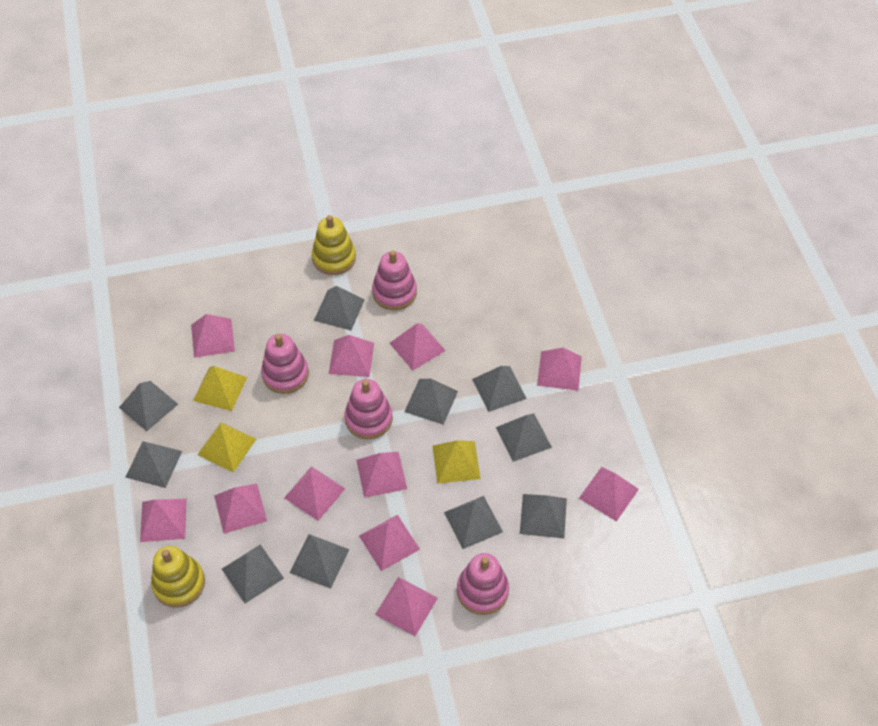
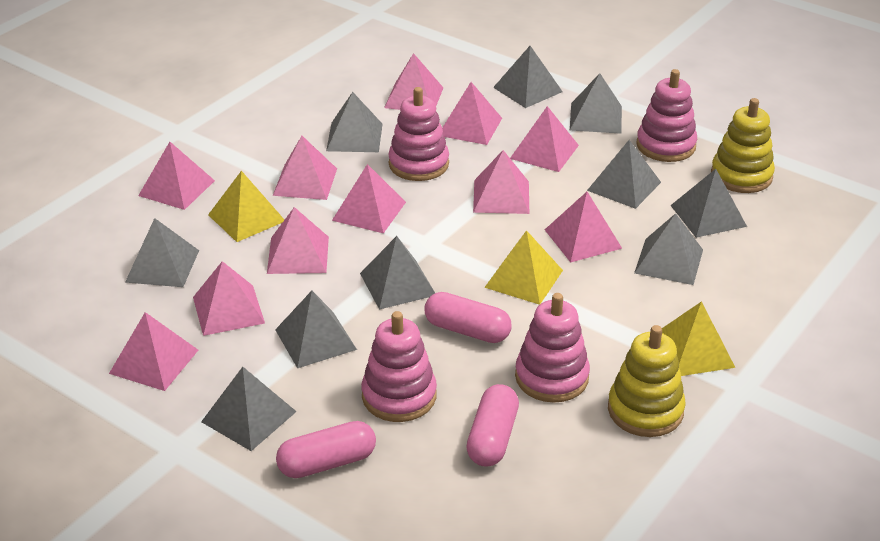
pink capsule: 0 -> 3

